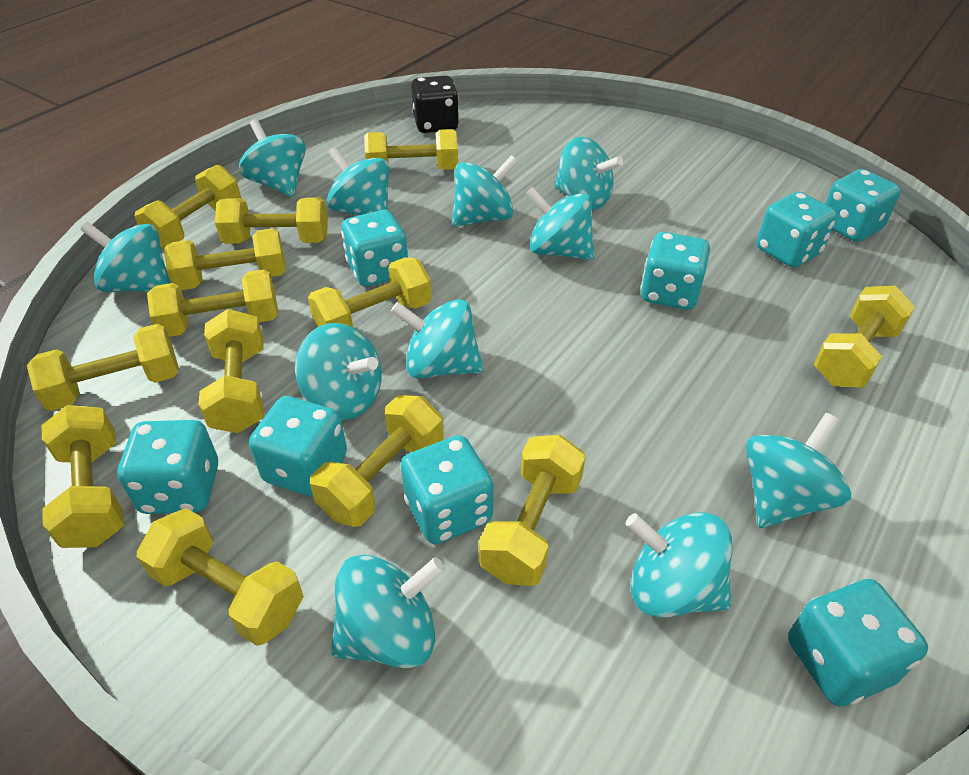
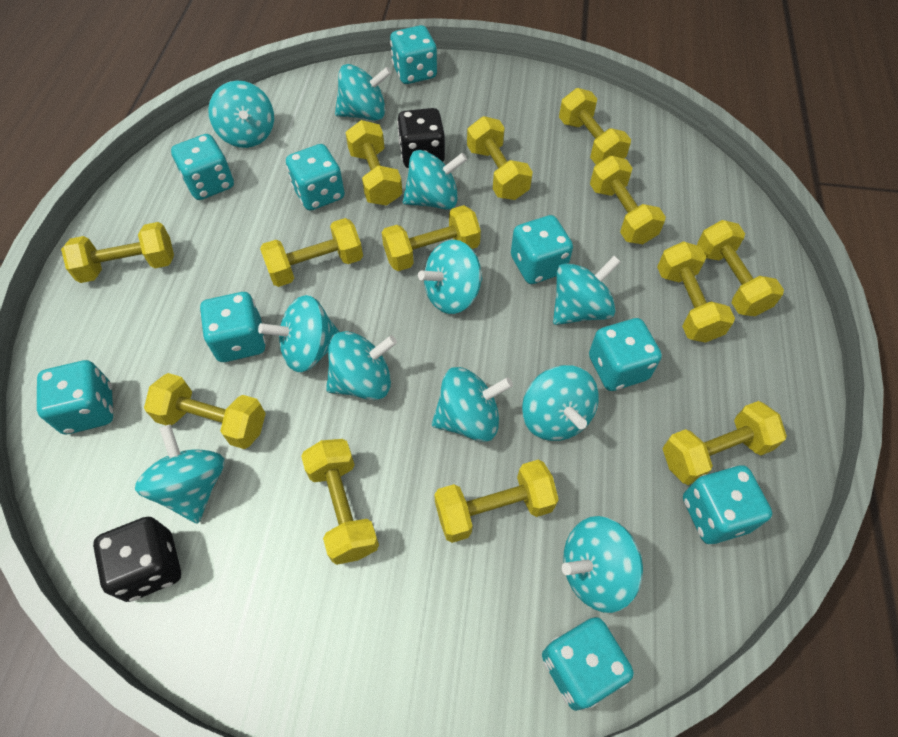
black dice: 1 -> 2
turquoise dice: 8 -> 9

